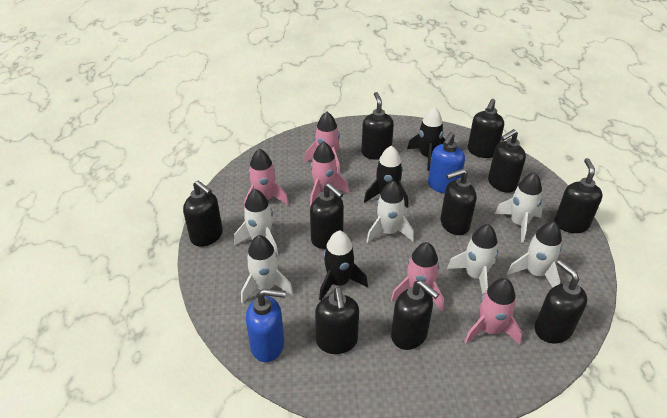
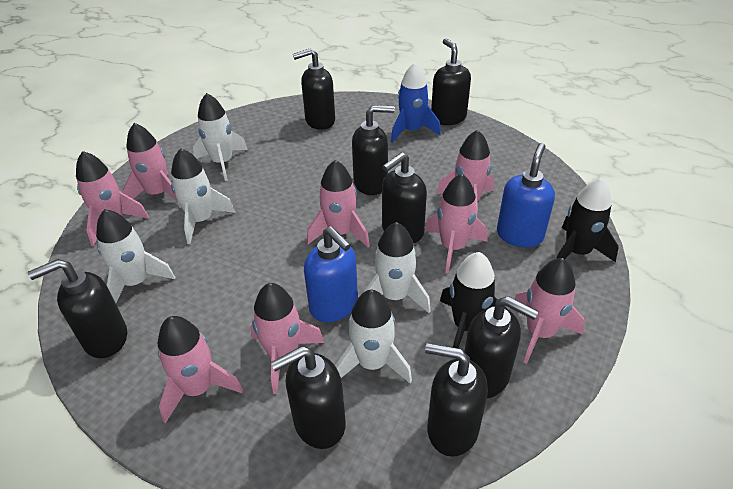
black rocket: 3 -> 2
black soap dispenser: 10 -> 8
blue rocket: 0 -> 1
pink rocket: 5 -> 8
white rocket: 6 -> 5

